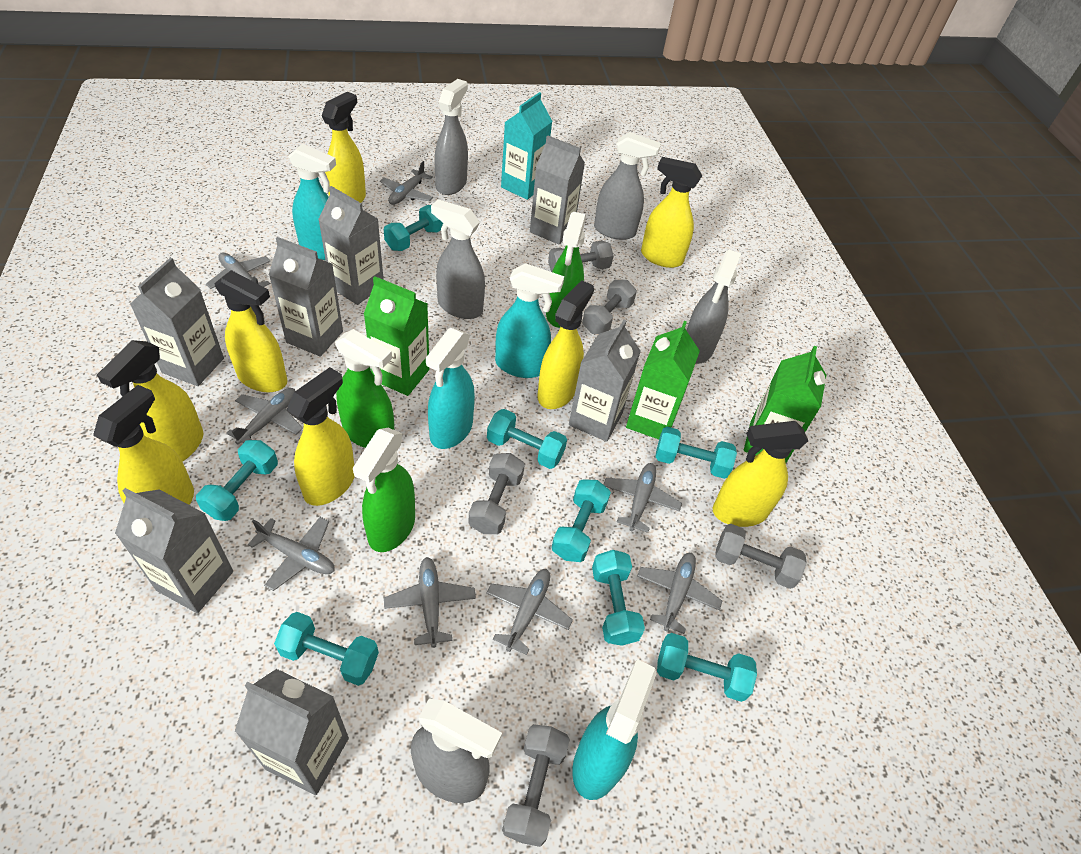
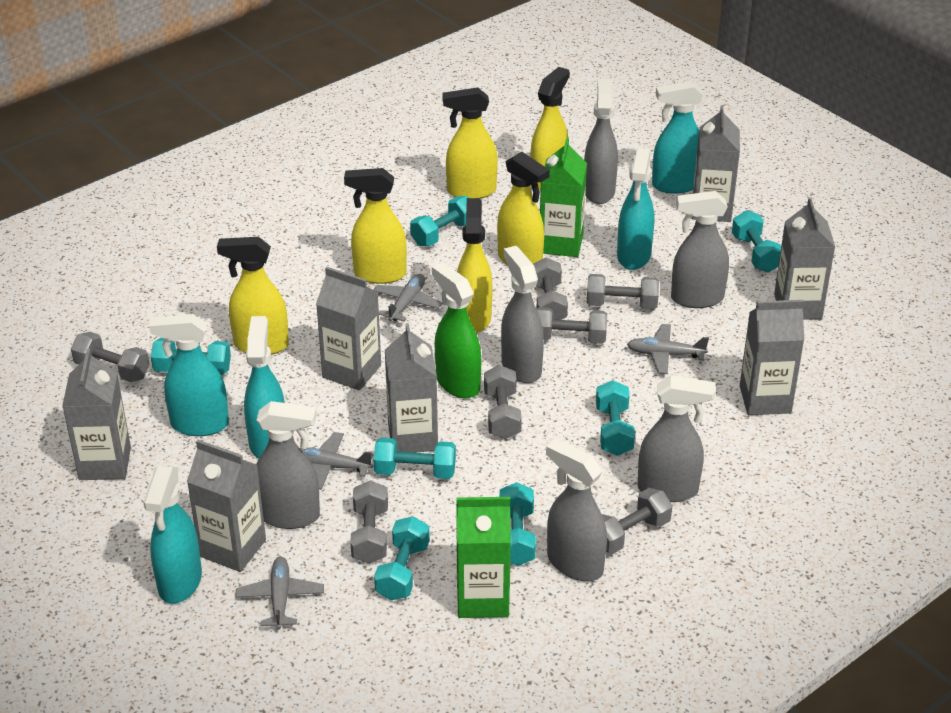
green carton: 3 -> 2
green spray bottle: 3 -> 1
grey dumbbell: 5 -> 7
grey plane: 8 -> 4
grey spray bottle: 5 -> 6
turquoise carton: 1 -> 0
turquoise dumbbell: 8 -> 7
turquoise spray bottle: 4 -> 5
yellow spray bottle: 8 -> 6

